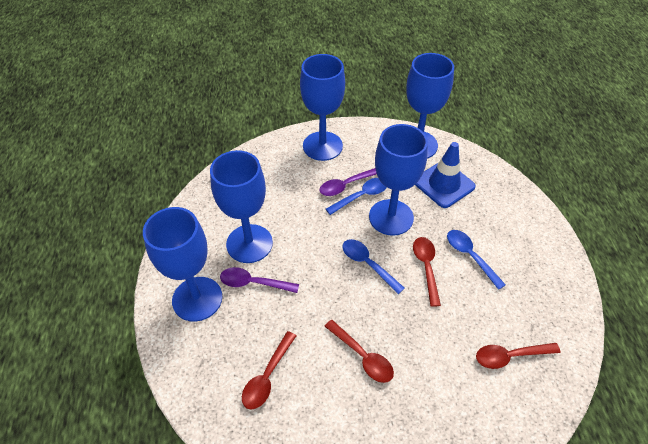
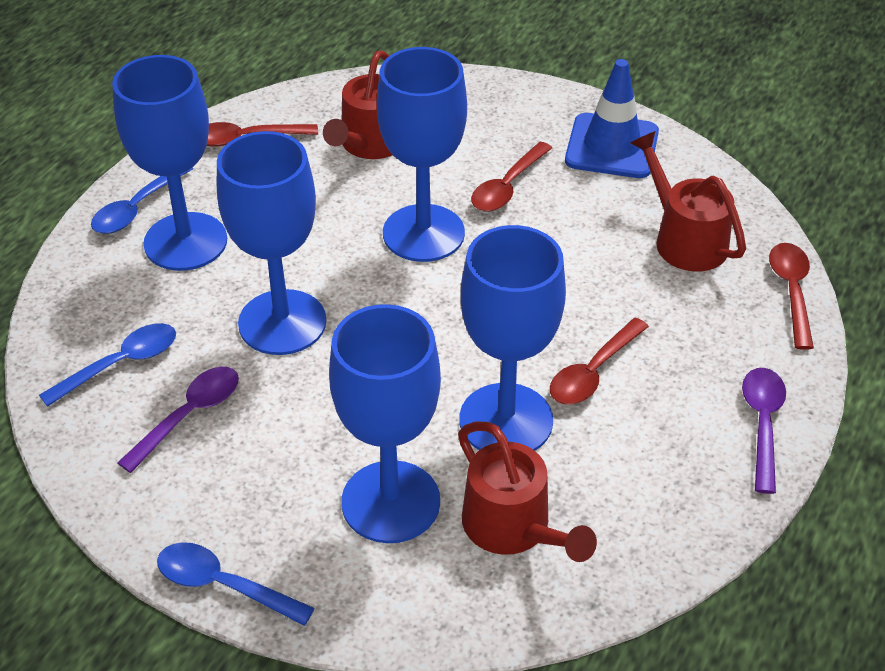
red watering can: 0 -> 3

